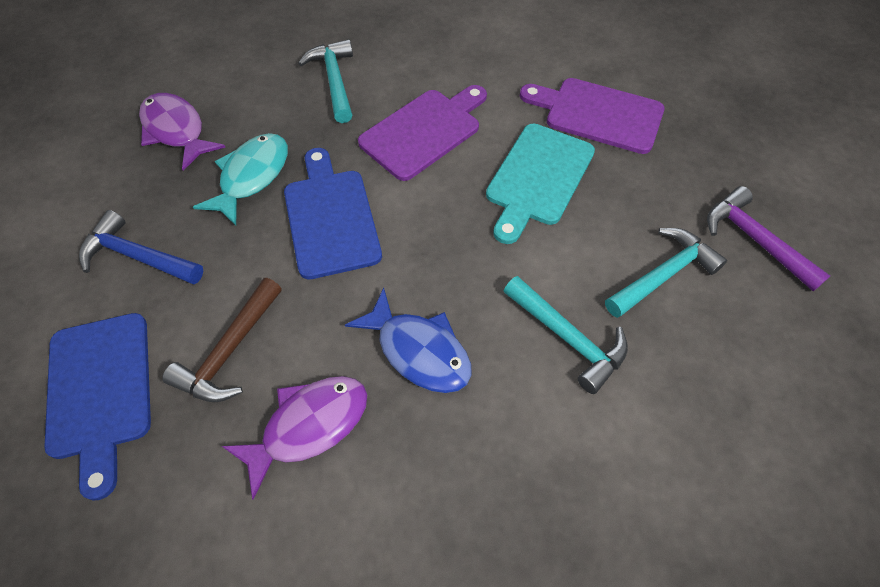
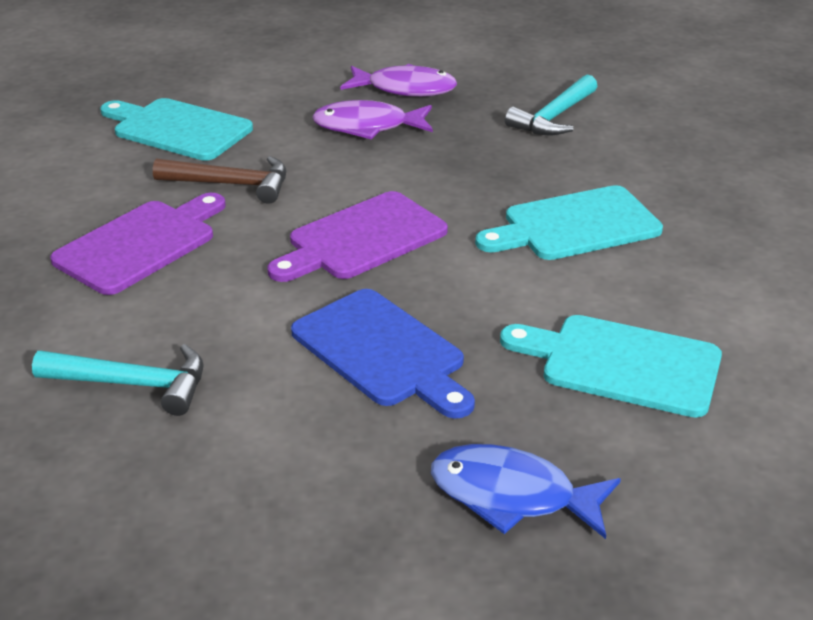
blue cutting board: 2 -> 1
blue hammer: 1 -> 0
purple hammer: 1 -> 0
turquoise cutting board: 1 -> 3
turquoise fish: 1 -> 0
turquoise hammer: 3 -> 2

